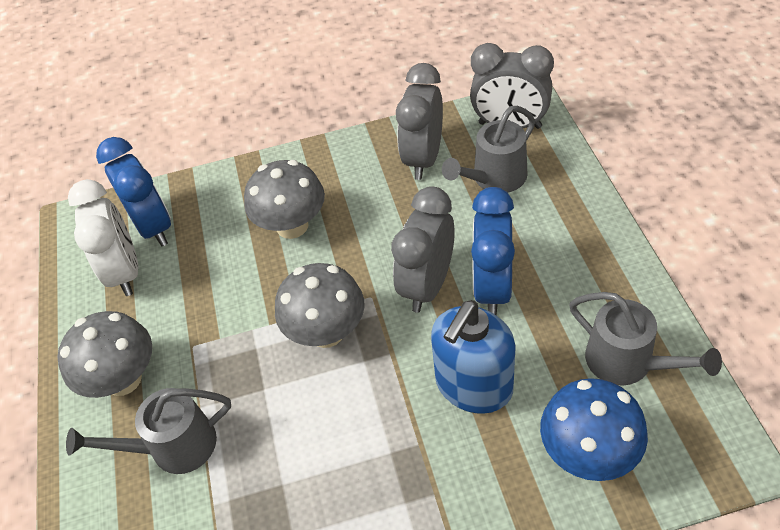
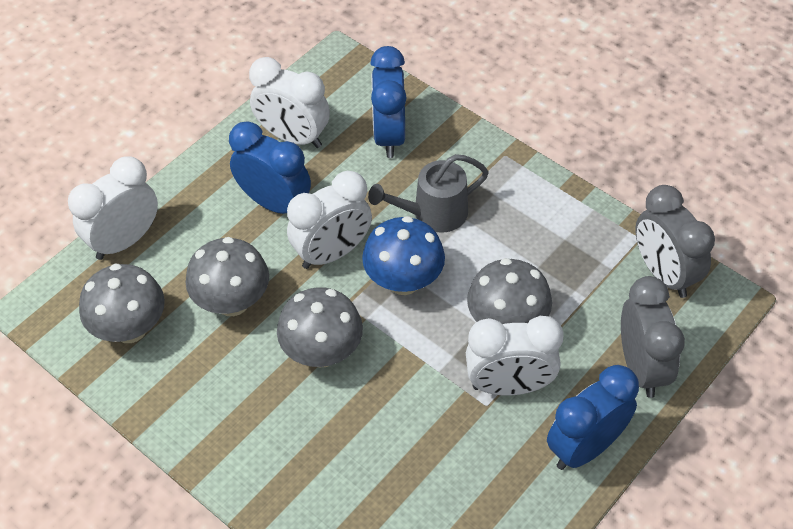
blue clock: 2 -> 3
blue soap dispenser: 1 -> 0
grey clock: 3 -> 2
grey mushroom: 3 -> 4
grey watering can: 3 -> 1
white clock: 1 -> 4

